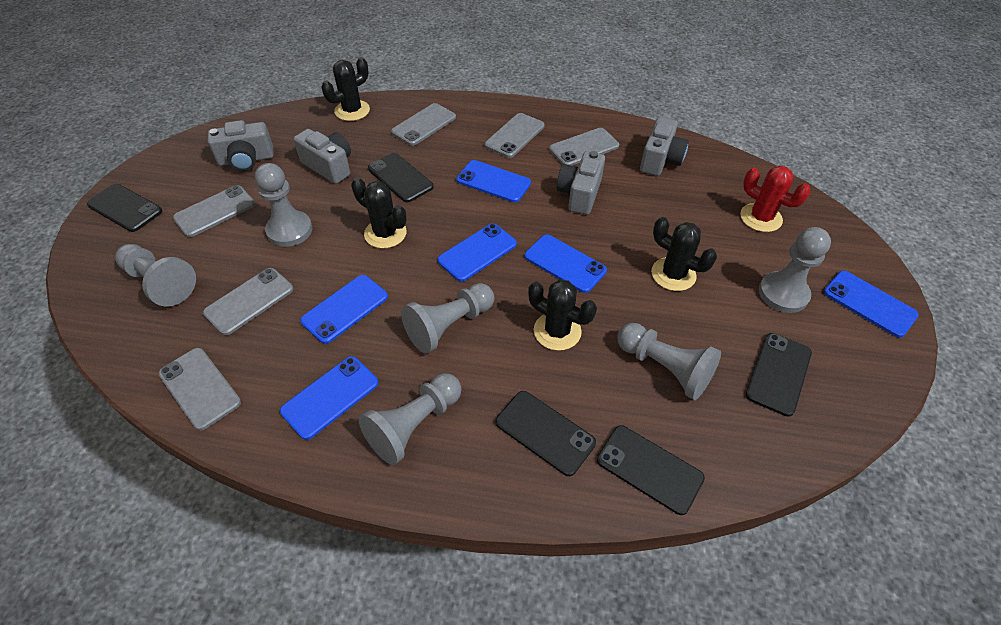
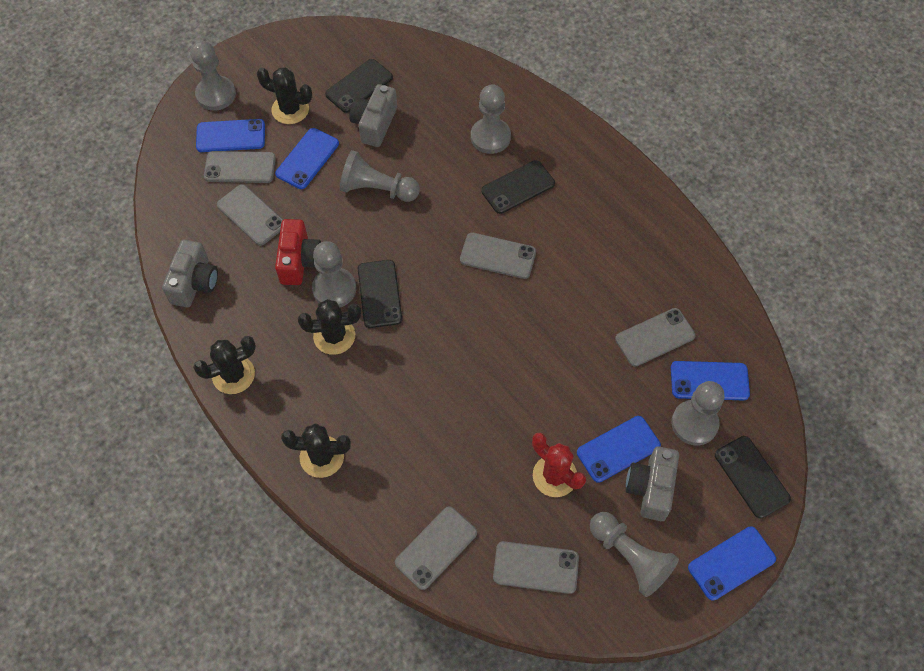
black phone: 5 -> 4
blue phone: 6 -> 5
grey camera: 4 -> 3
red camera: 0 -> 1

